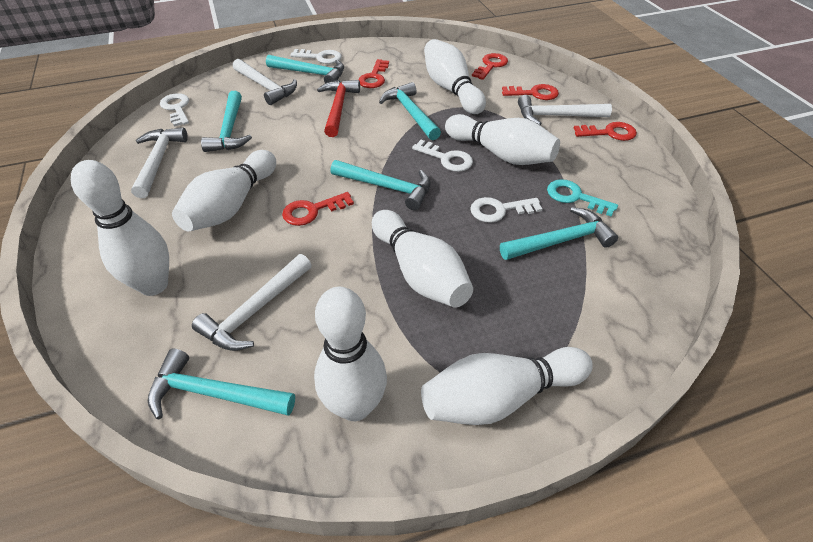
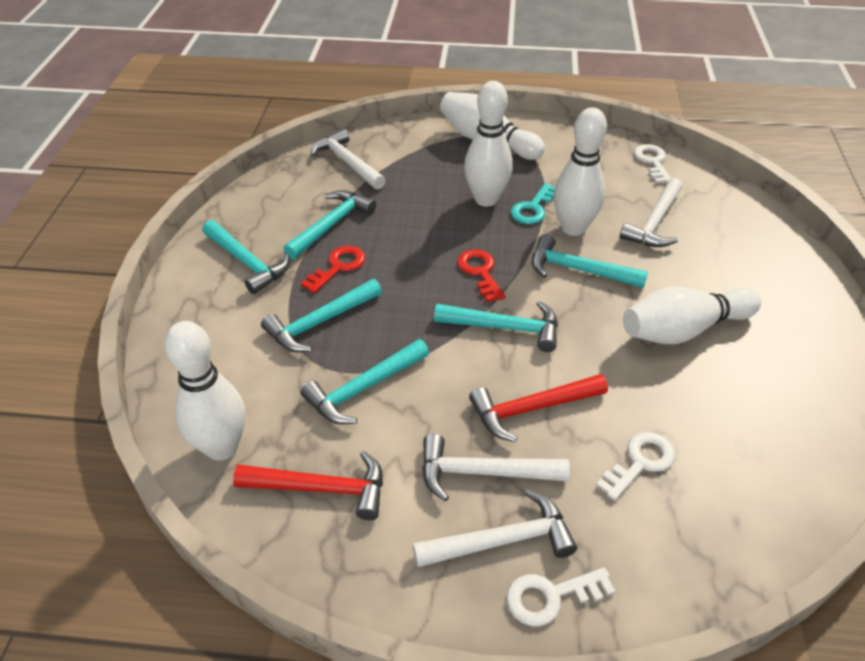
red hammer: 1 -> 2
red key: 5 -> 2
white bowling pin: 7 -> 5
white key: 4 -> 3

